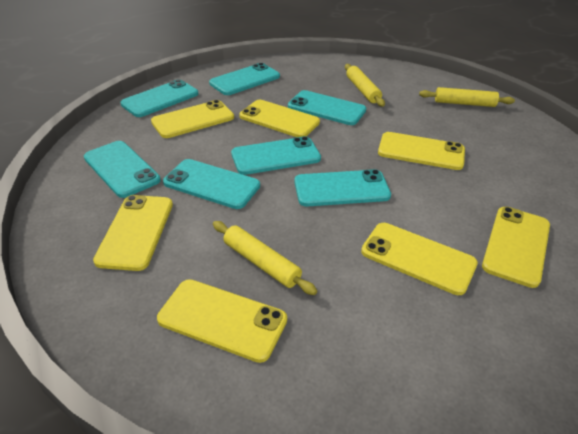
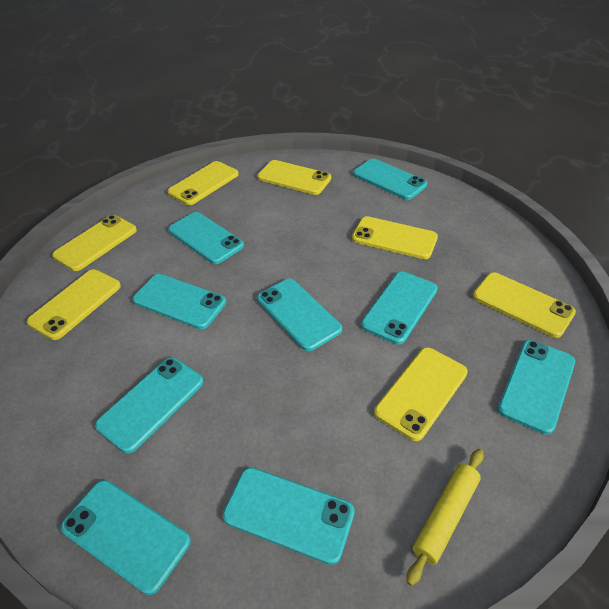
turquoise phone: 7 -> 9
yellow rolling pin: 3 -> 1

